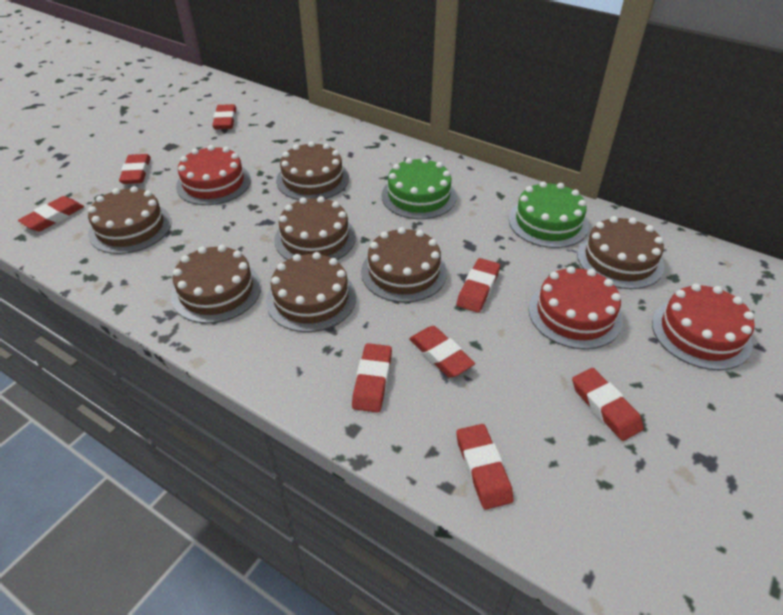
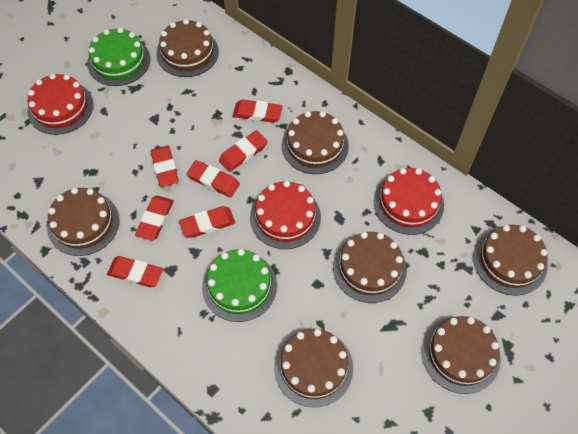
red eraser: 8 -> 7

